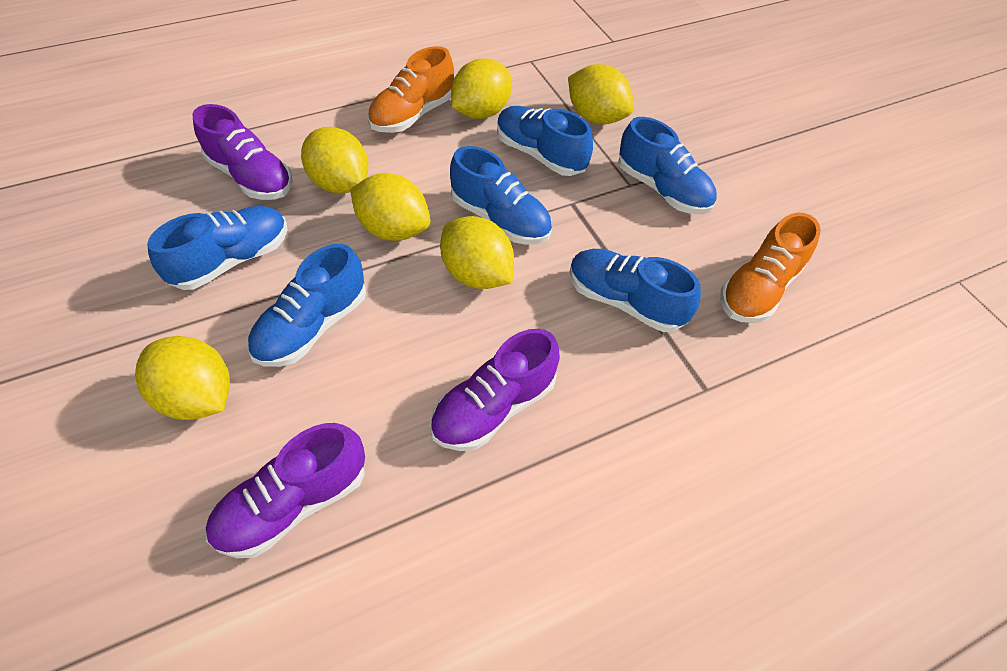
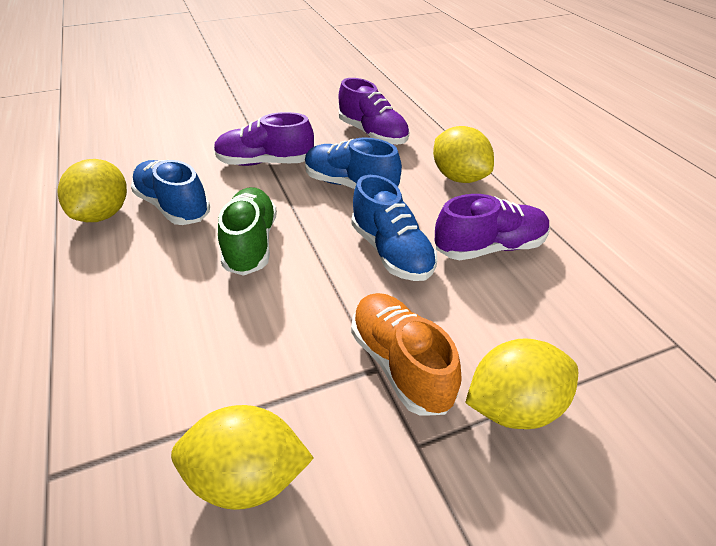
blue shoe: 6 -> 3
green shoe: 0 -> 1
orange shoe: 2 -> 1
yellow lemon: 6 -> 4

